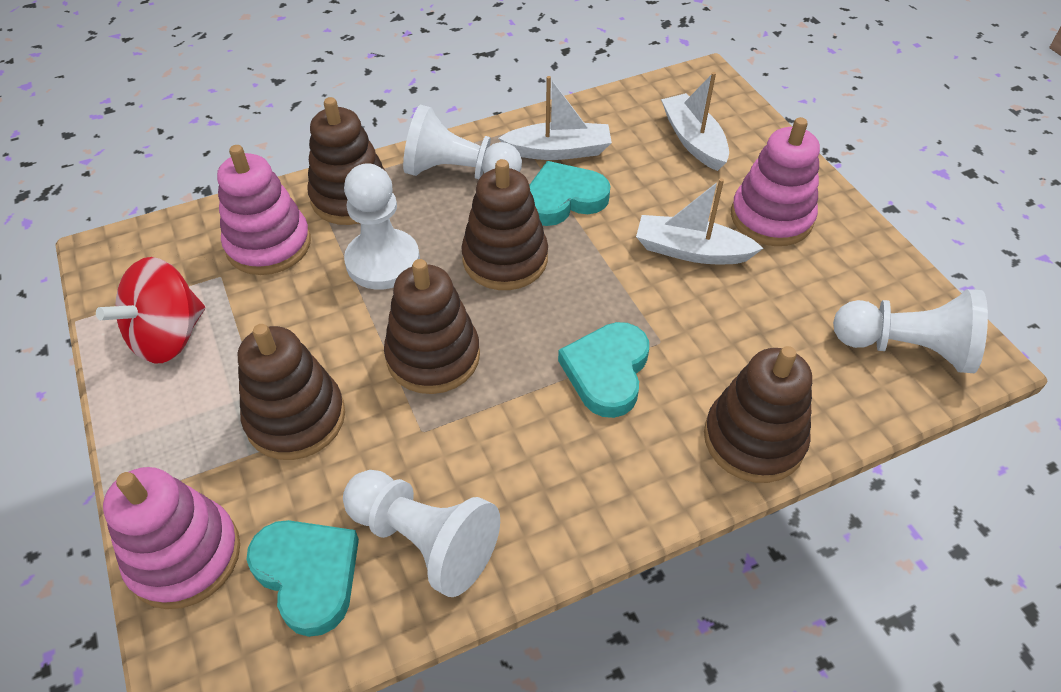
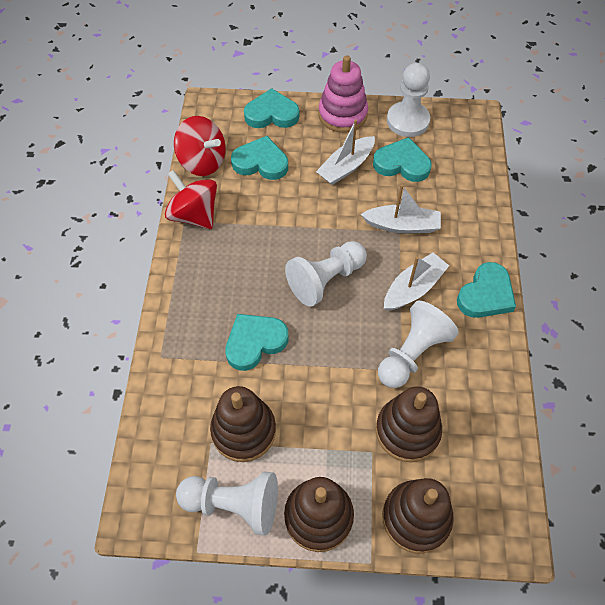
brown stacking toy: 5 -> 4
pink stacking toy: 3 -> 1
red spinning top: 1 -> 2
turquoise heart: 3 -> 5

